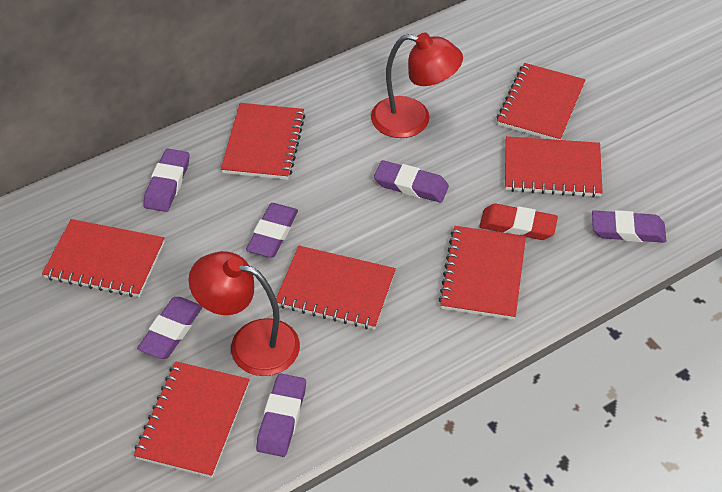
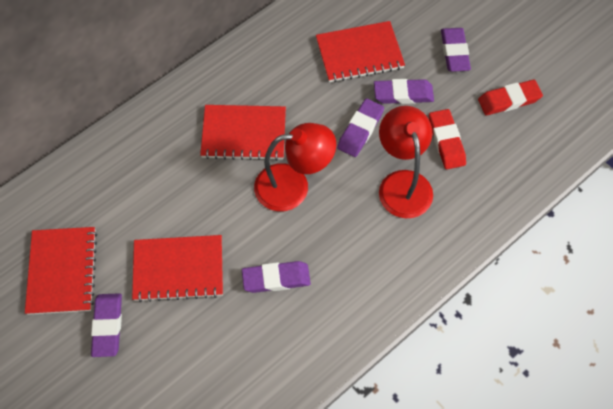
purple eraser: 6 -> 5
red eraser: 1 -> 2
red notebook: 7 -> 4

